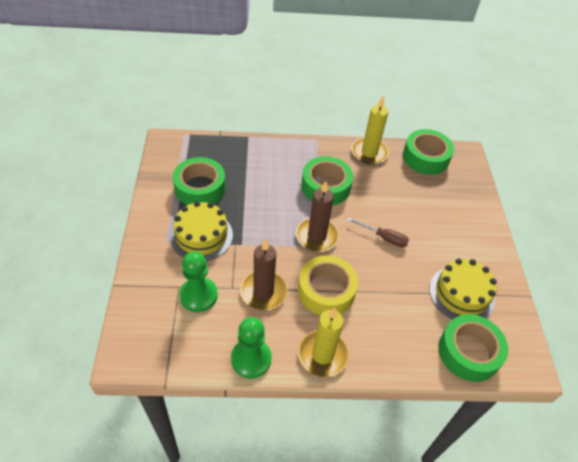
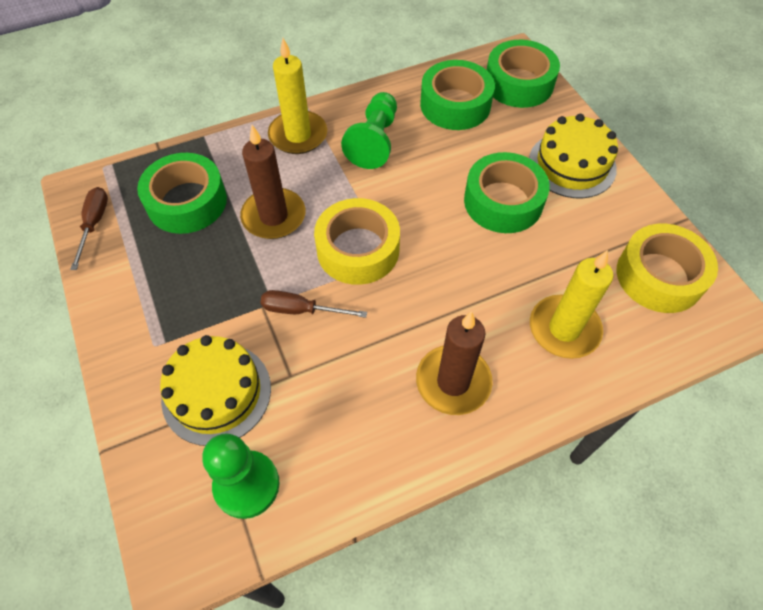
brown screwdriver: 1 -> 2
yellow tape: 1 -> 2

